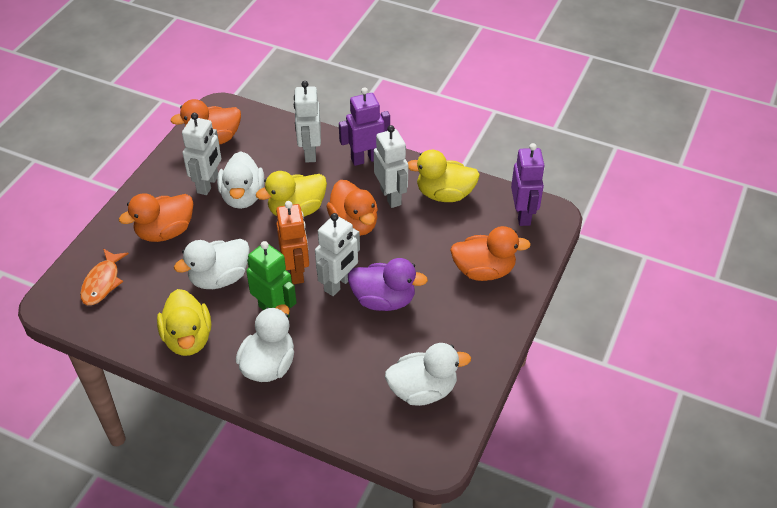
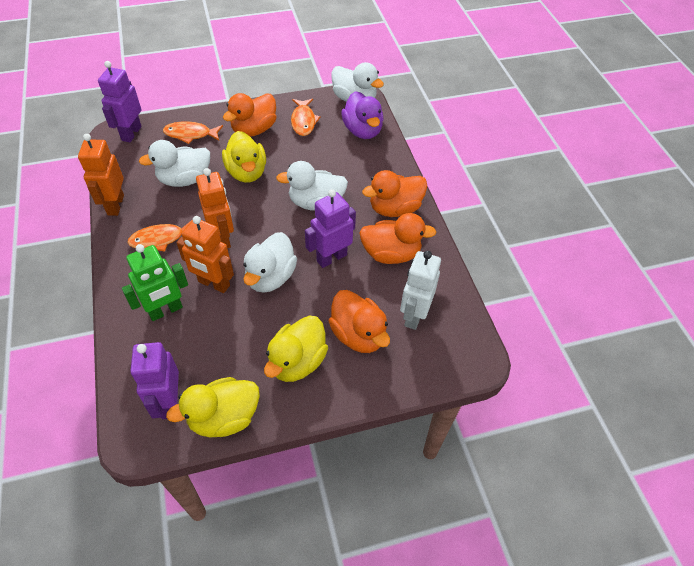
orange fish: 1 -> 3
orange robot: 1 -> 3
purple robot: 2 -> 3
white robot: 4 -> 1

